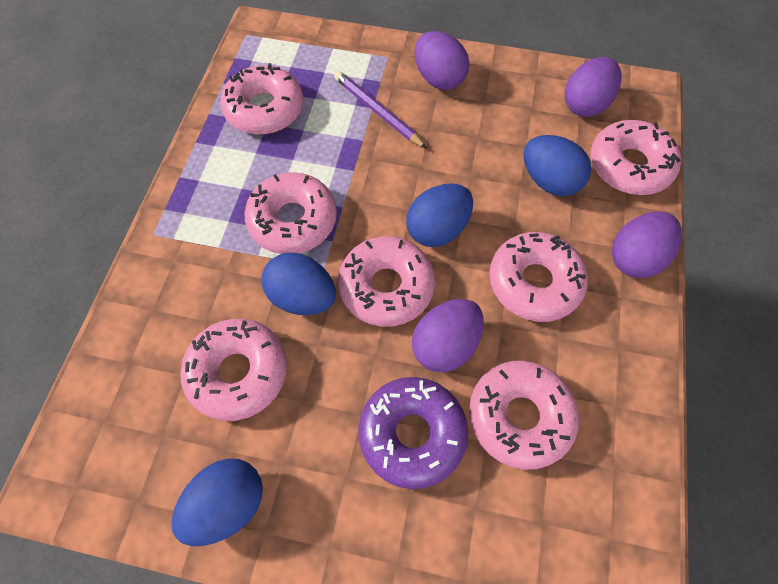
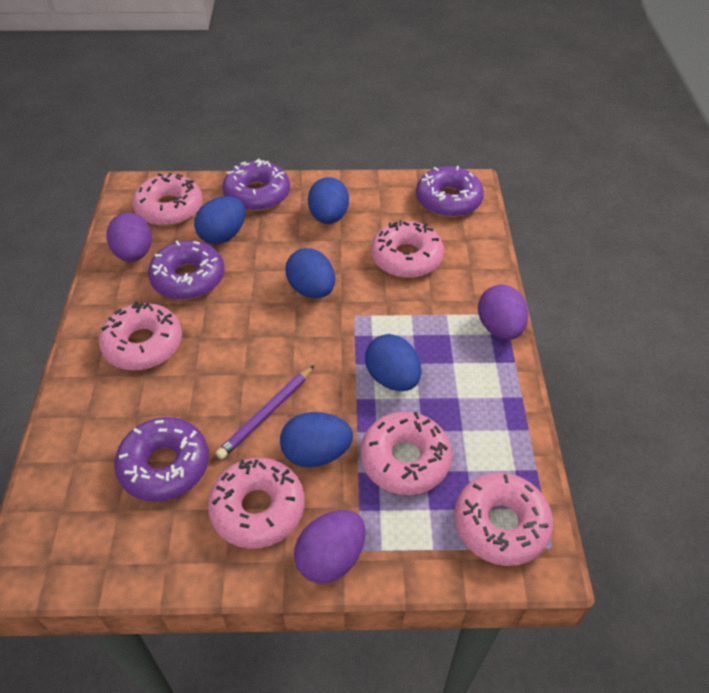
blue egg: 4 -> 5
pink donut: 7 -> 6
purple donut: 1 -> 4
purple egg: 4 -> 3

